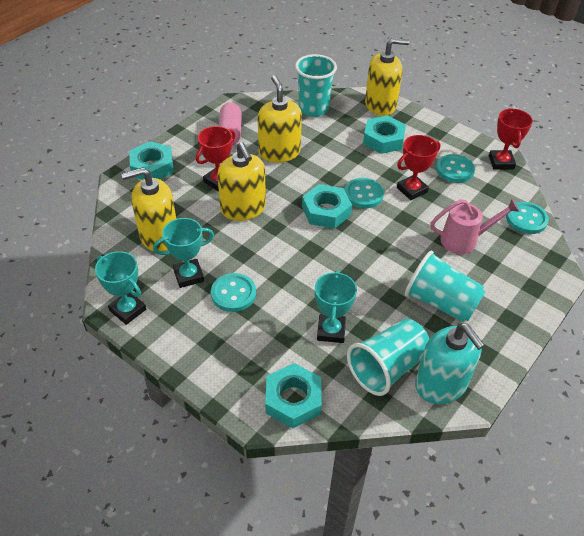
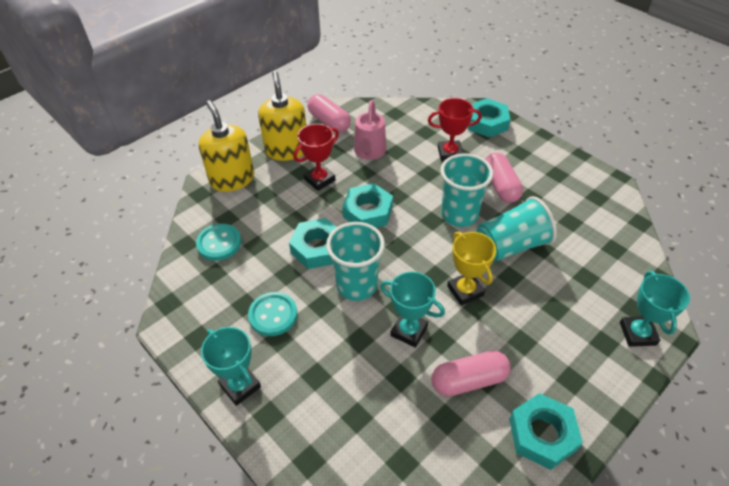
pink capsule: 1 -> 3
red trophy: 3 -> 2
turquoise button: 4 -> 2
turquoise soap dispenser: 1 -> 0
yellow soap dispenser: 4 -> 2
yellow trophy: 0 -> 1

